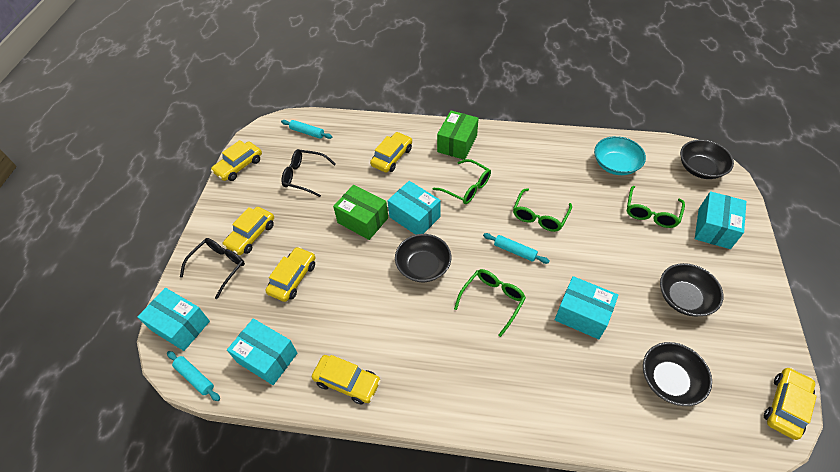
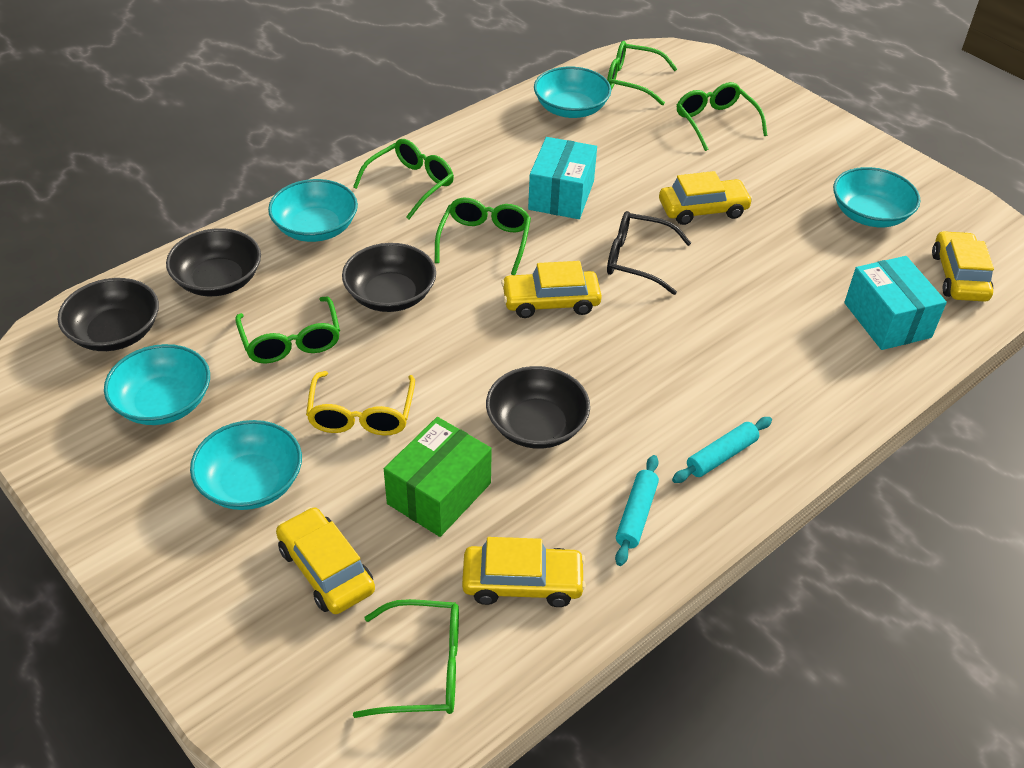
black glasses: 2 -> 1
green box: 2 -> 1
green glasses: 4 -> 6
turquoise bowl: 1 -> 5
turquoise box: 5 -> 2
turquoise rolling pin: 3 -> 2
yellow car: 6 -> 5
yellow glasses: 0 -> 1

